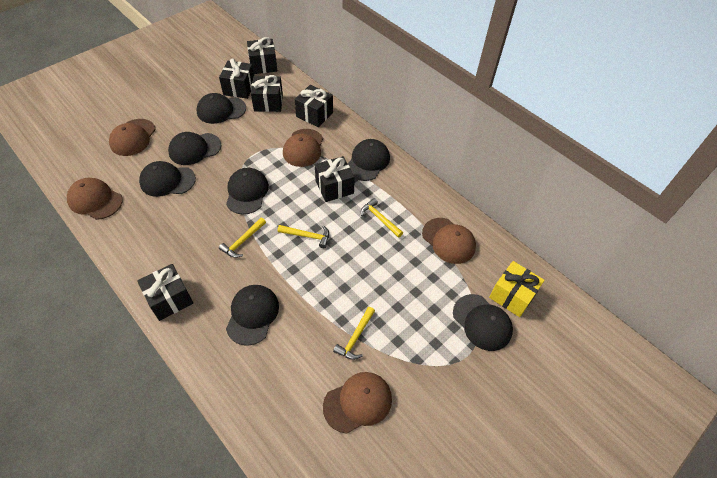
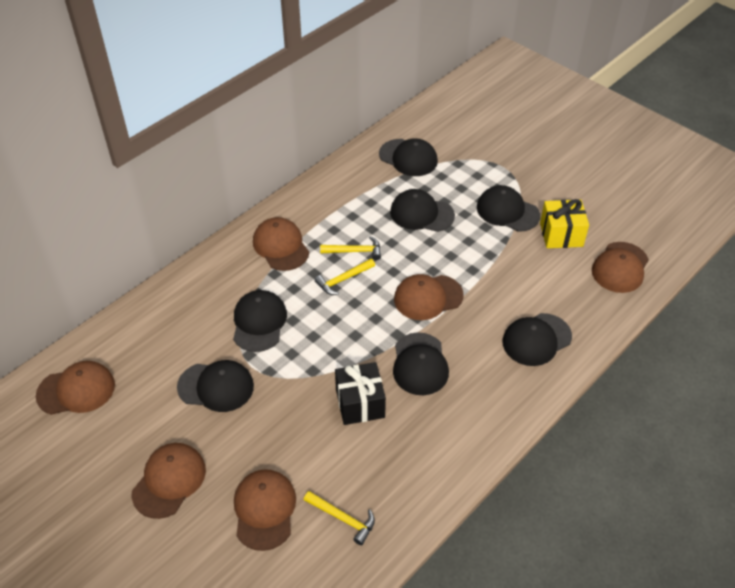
black gift: 6 -> 1
brown cap: 5 -> 6
yellow hammer: 4 -> 3

